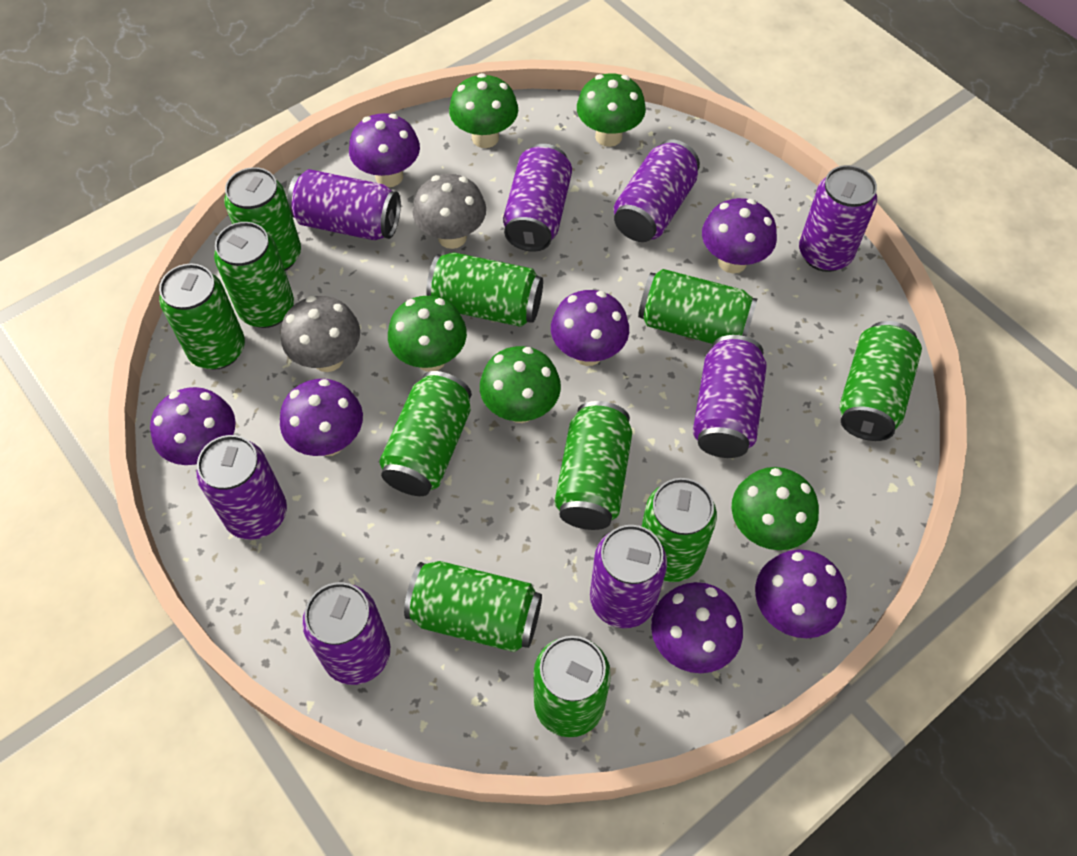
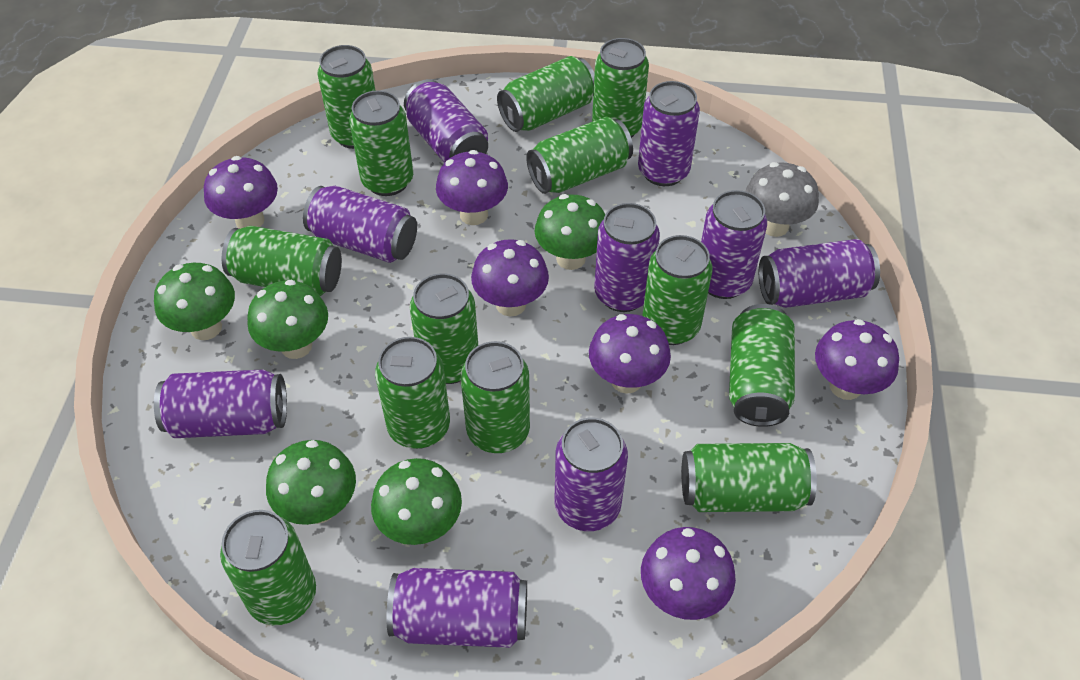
green can: 11 -> 13
grey mushroom: 2 -> 1
purple can: 8 -> 9
purple mushroom: 7 -> 6

